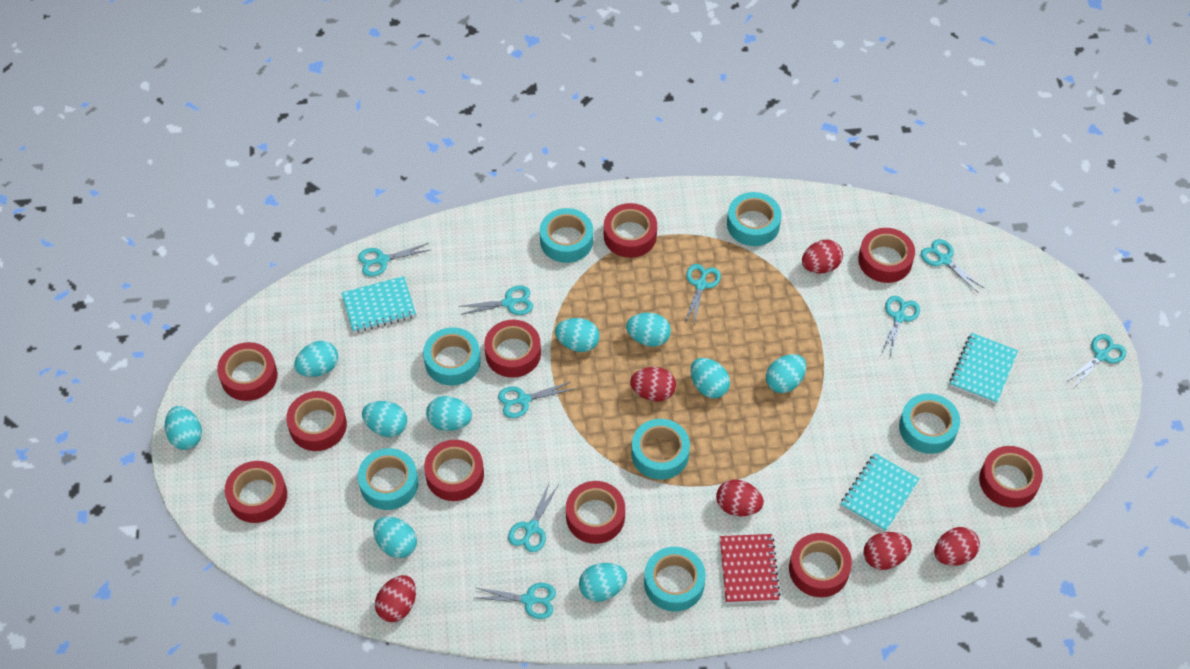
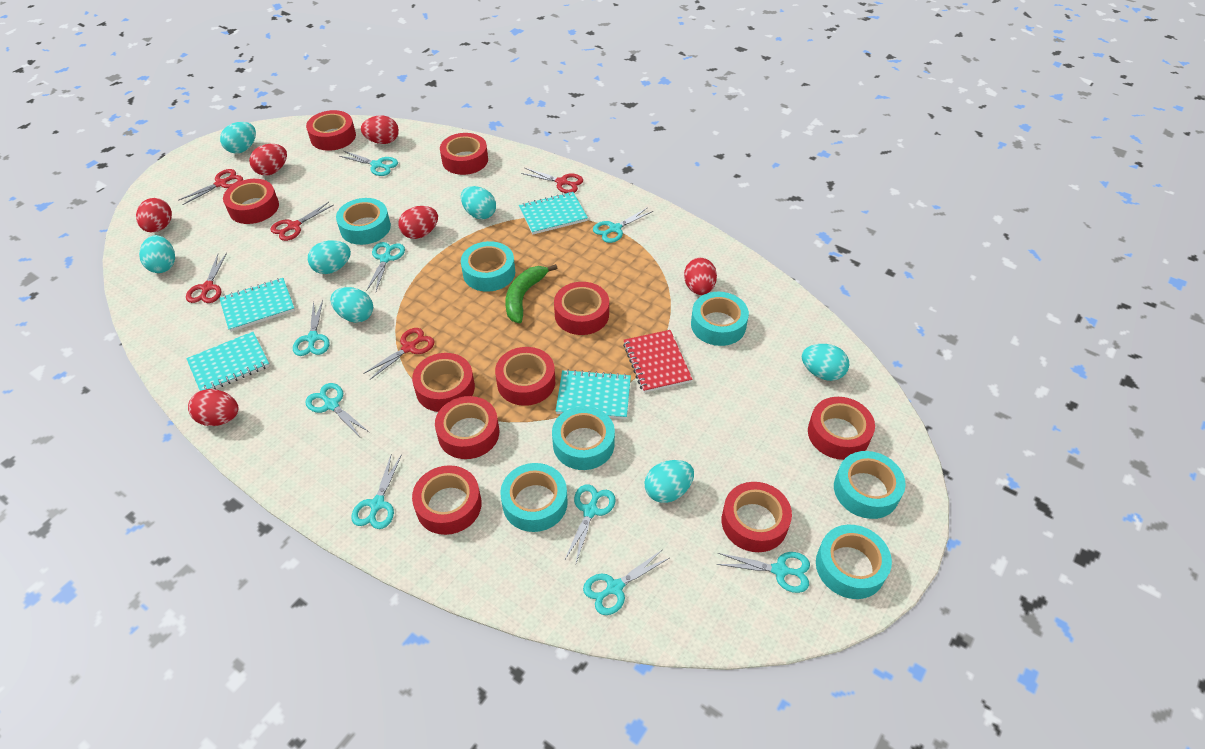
green banana: 0 -> 1
red scissors: 0 -> 5
turquoise egg: 10 -> 7
turquoise notebook: 3 -> 4

